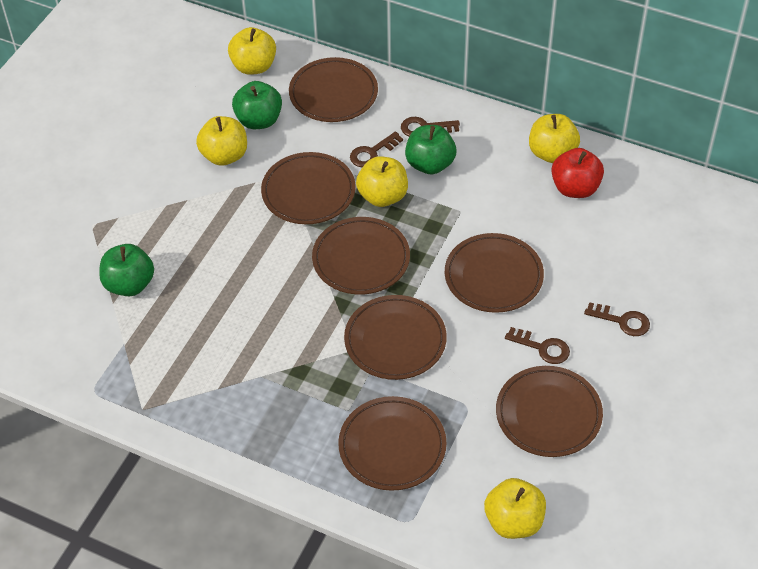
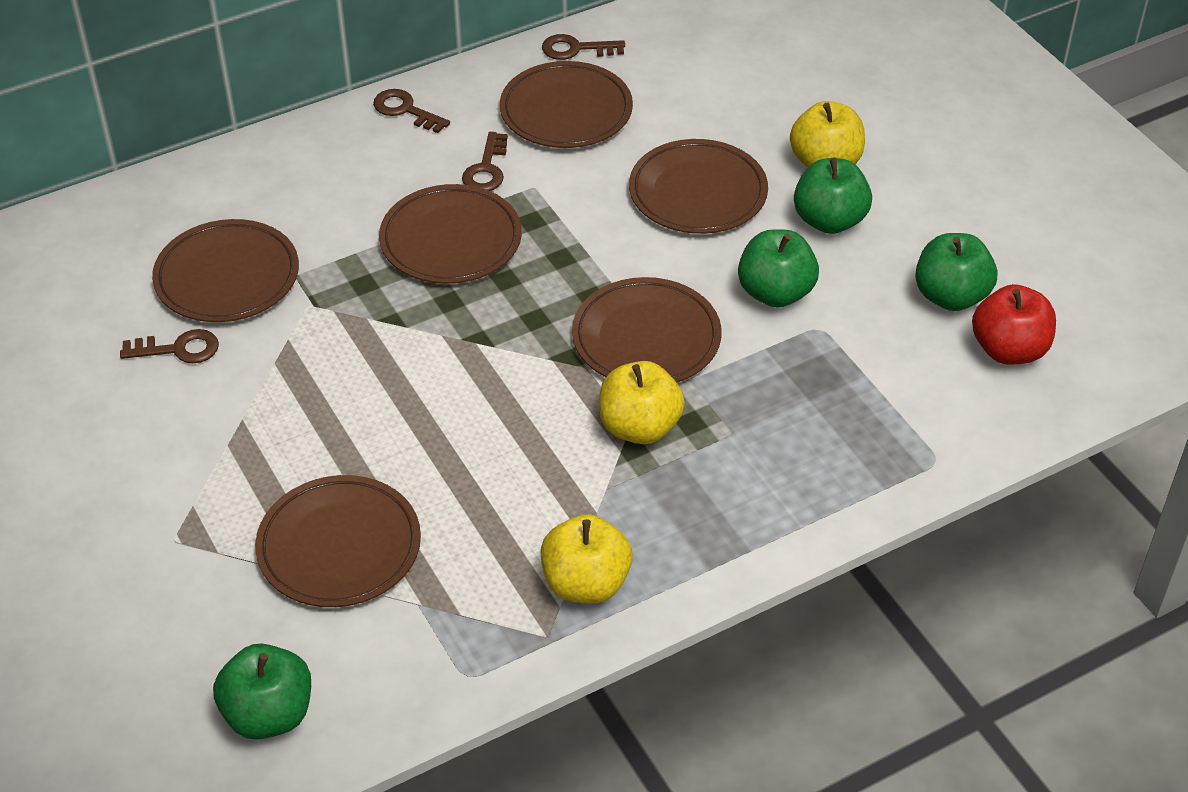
brown plate: 7 -> 6
green apple: 3 -> 4
yellow apple: 5 -> 3

